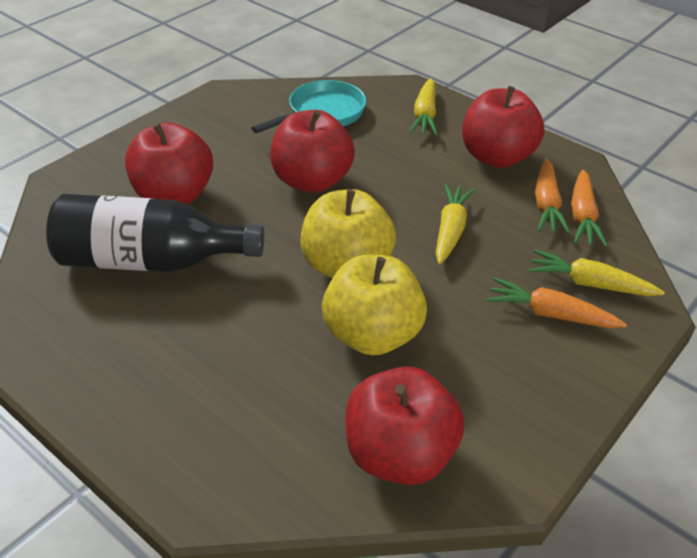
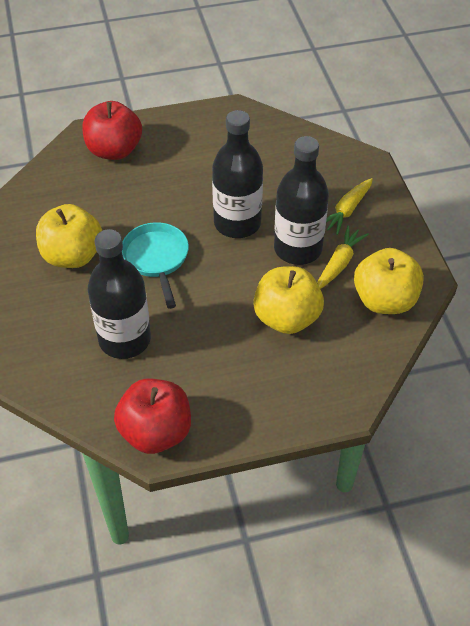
black bottle: 1 -> 3
orange carrot: 3 -> 0
red apple: 4 -> 2
yellow apple: 2 -> 3
yellow carrot: 3 -> 2

